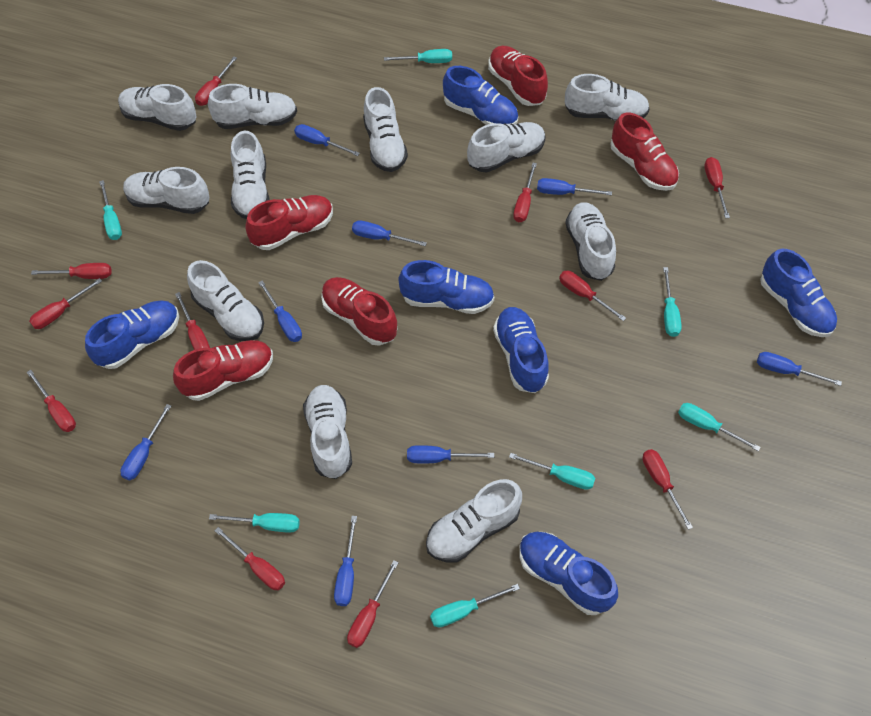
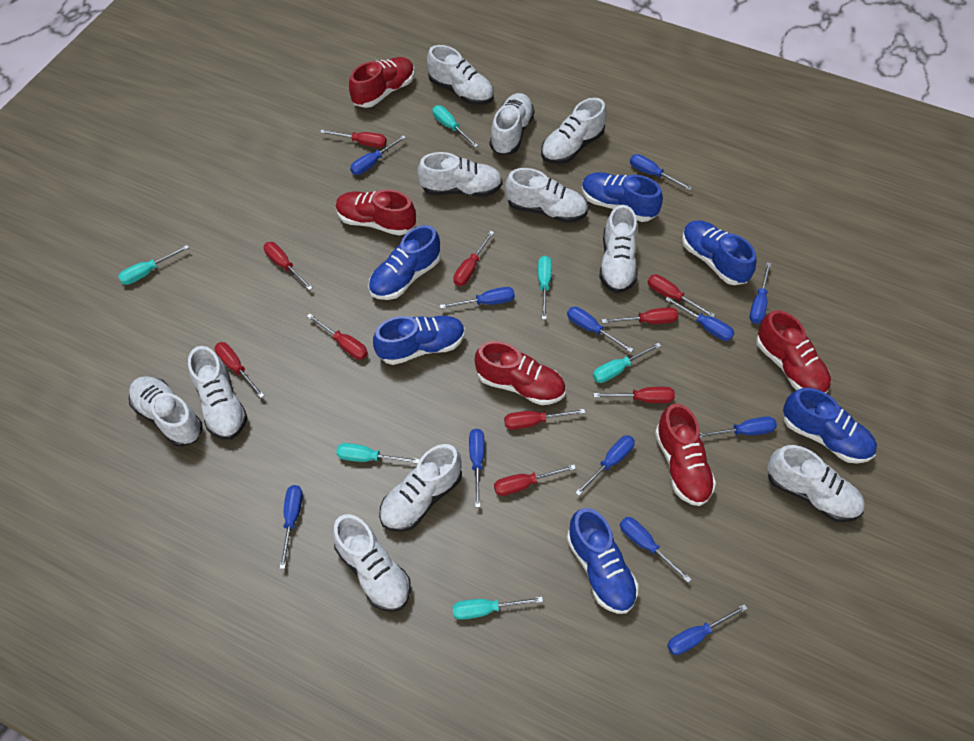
blue screwdriver: 8 -> 12
red screwdriver: 11 -> 10
turquoise screwdriver: 7 -> 6

